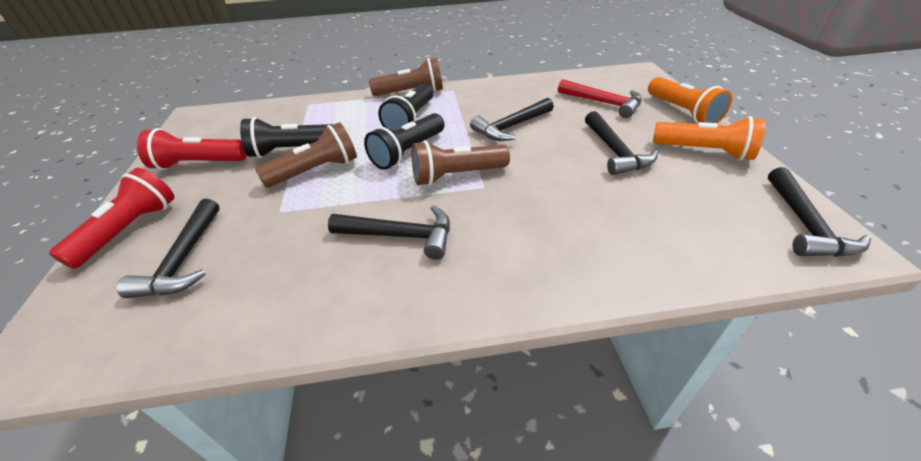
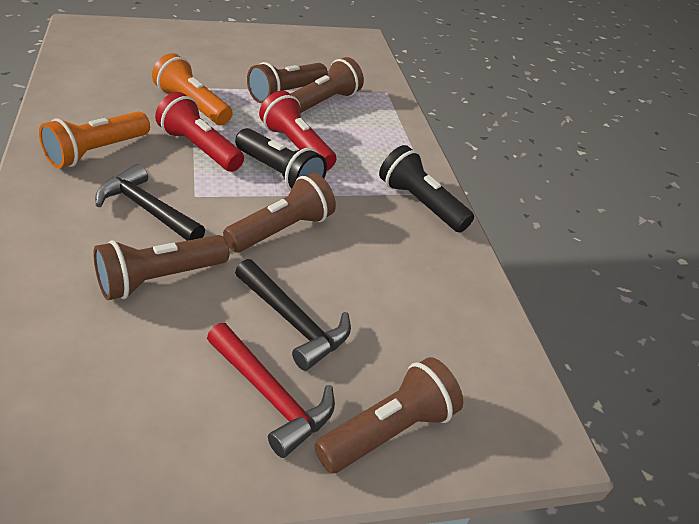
black flashlight: 3 -> 2
black hammer: 5 -> 2
brown flashlight: 3 -> 5

